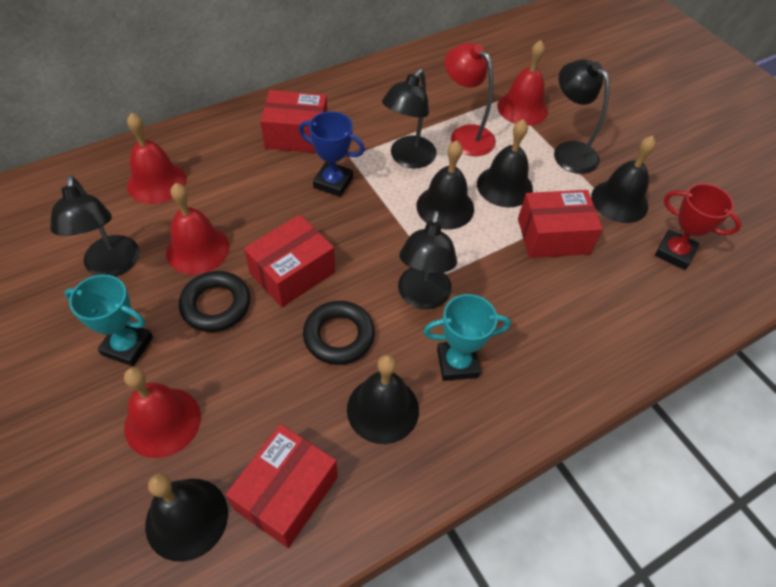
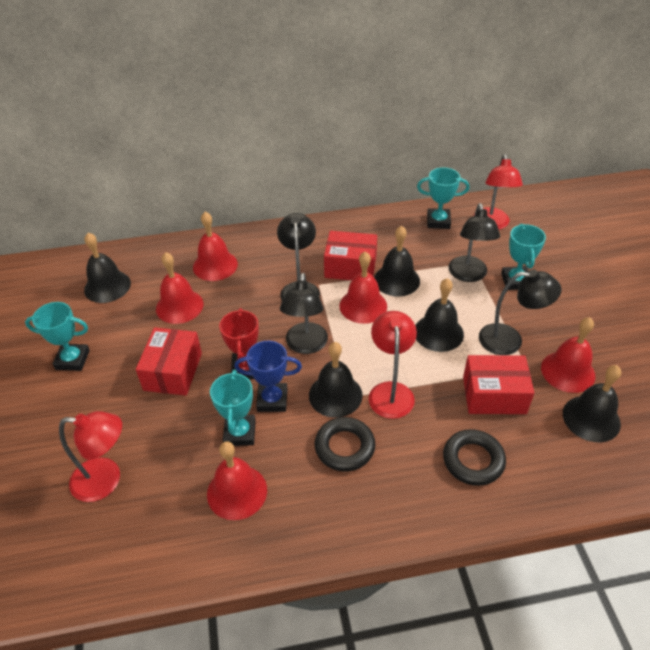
red bell: 4 -> 5
red box: 4 -> 3
red lamp: 1 -> 3
turquoise trophy: 2 -> 4

